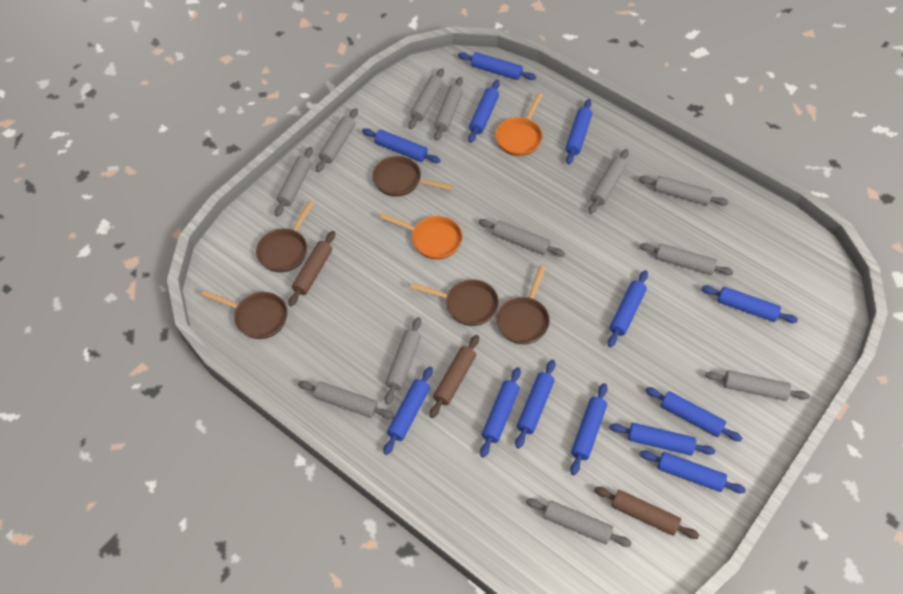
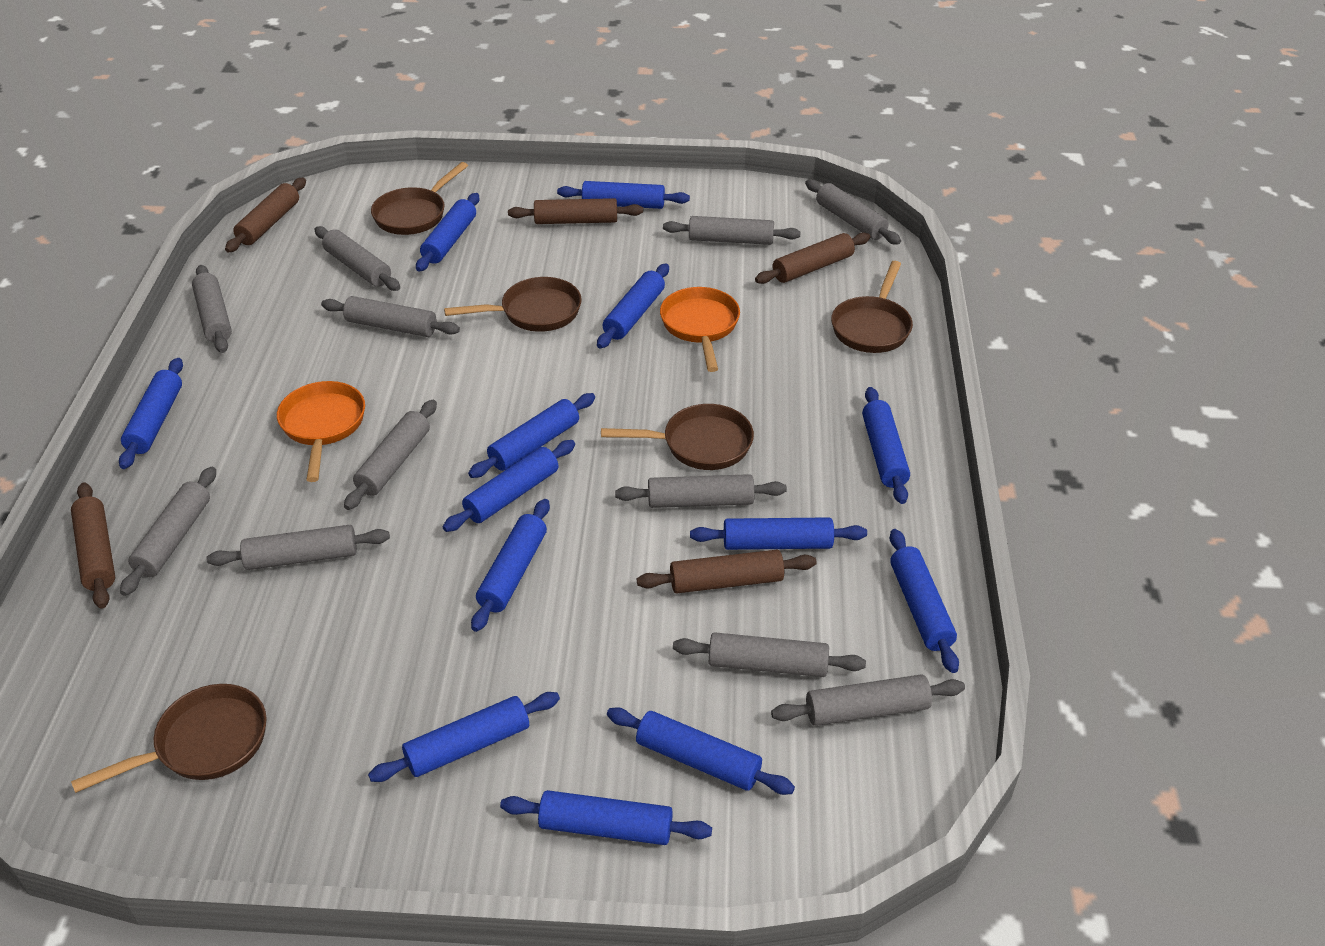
brown rolling pin: 3 -> 5
grey rolling pin: 12 -> 11

